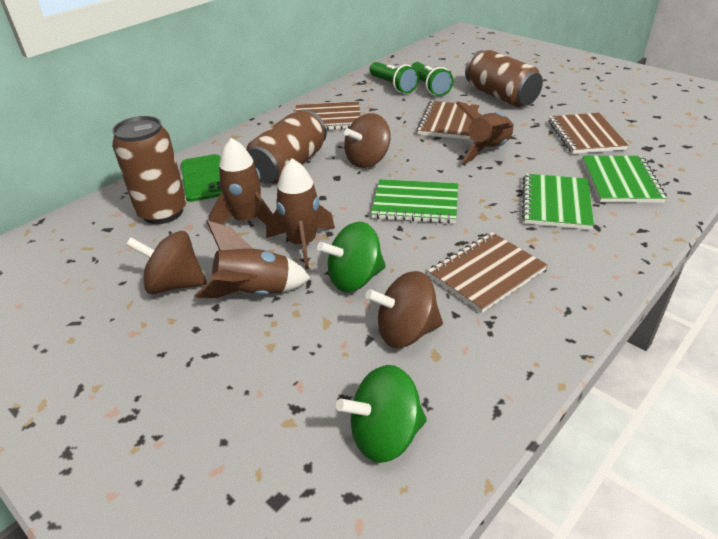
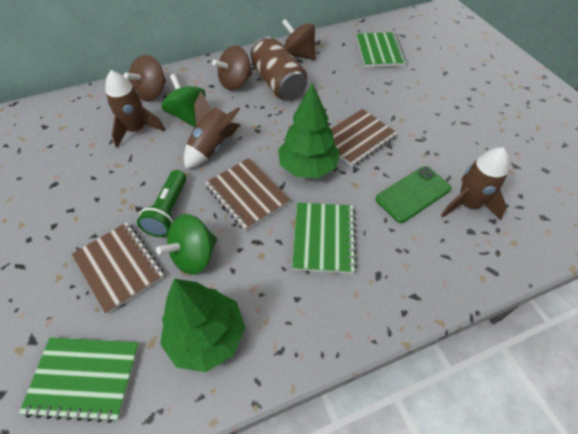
brown can: 3 -> 1
brown notebook: 4 -> 3
brown rocket: 4 -> 3
green flashlight: 2 -> 1
green tree: 0 -> 2

